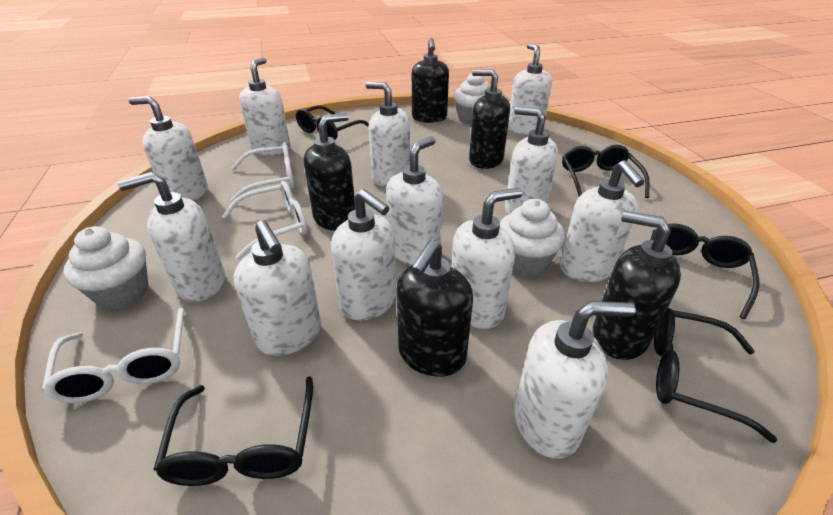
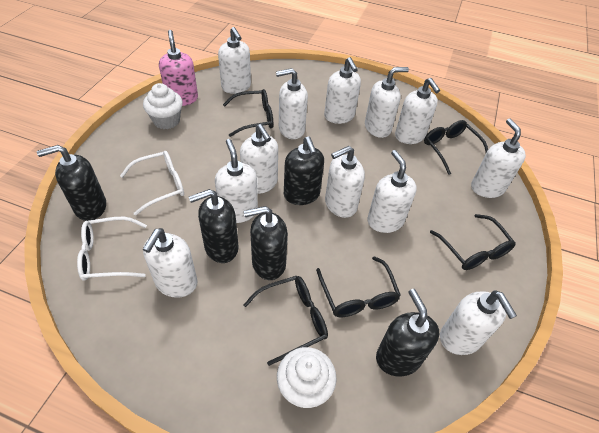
pink soap dispenser: 0 -> 1
white cupcake: 3 -> 2
white glasses: 3 -> 2

